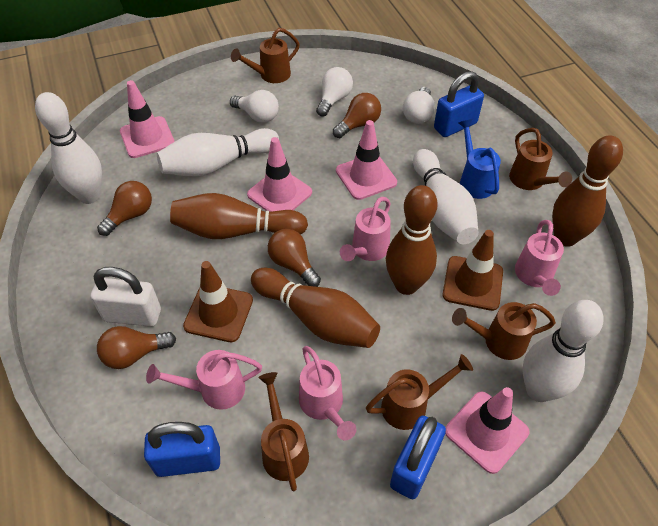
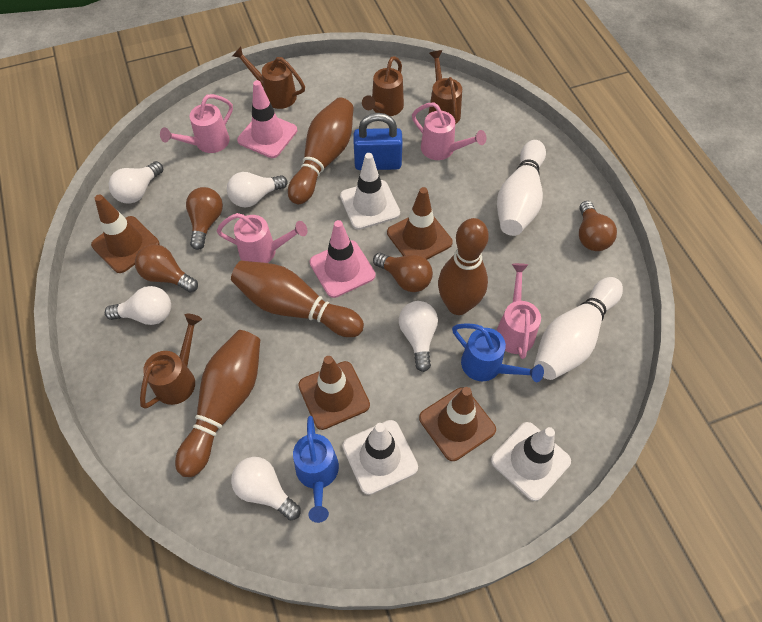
blue padlock: 3 -> 1
blue watering can: 1 -> 2
brown traffic cone: 2 -> 4
brown watering can: 5 -> 4
pink traffic cone: 4 -> 2
white bowling pin: 4 -> 2
white light bulb: 3 -> 5
white padlock: 1 -> 0
white traffic cone: 0 -> 3

